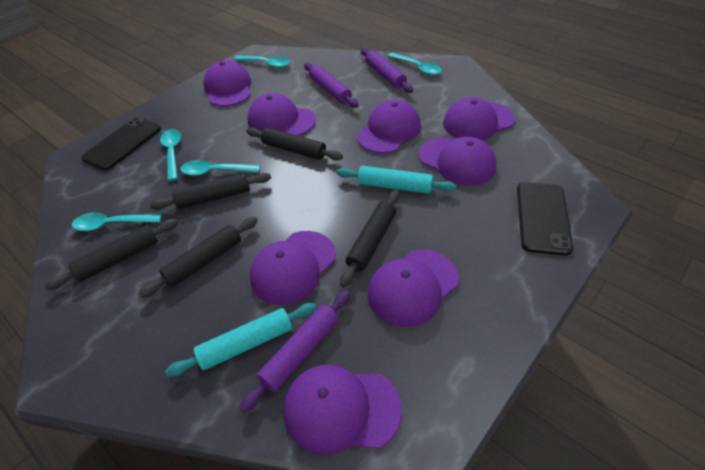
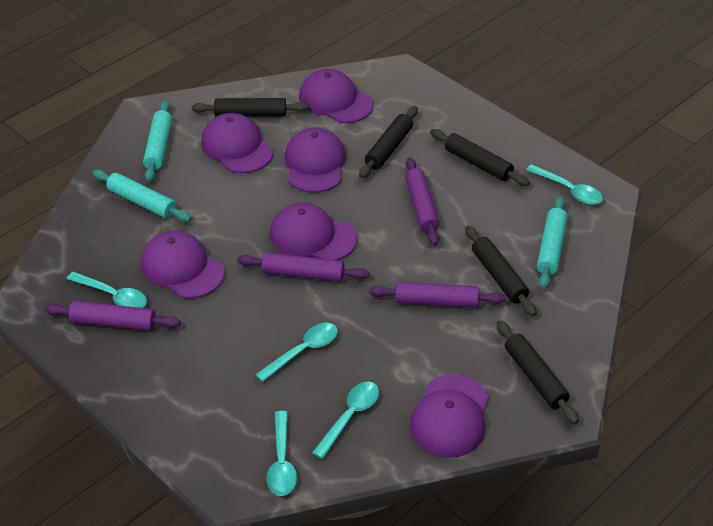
black phone: 2 -> 0
purple cap: 8 -> 6
purple rolling pin: 3 -> 4
turquoise rolling pin: 2 -> 3

